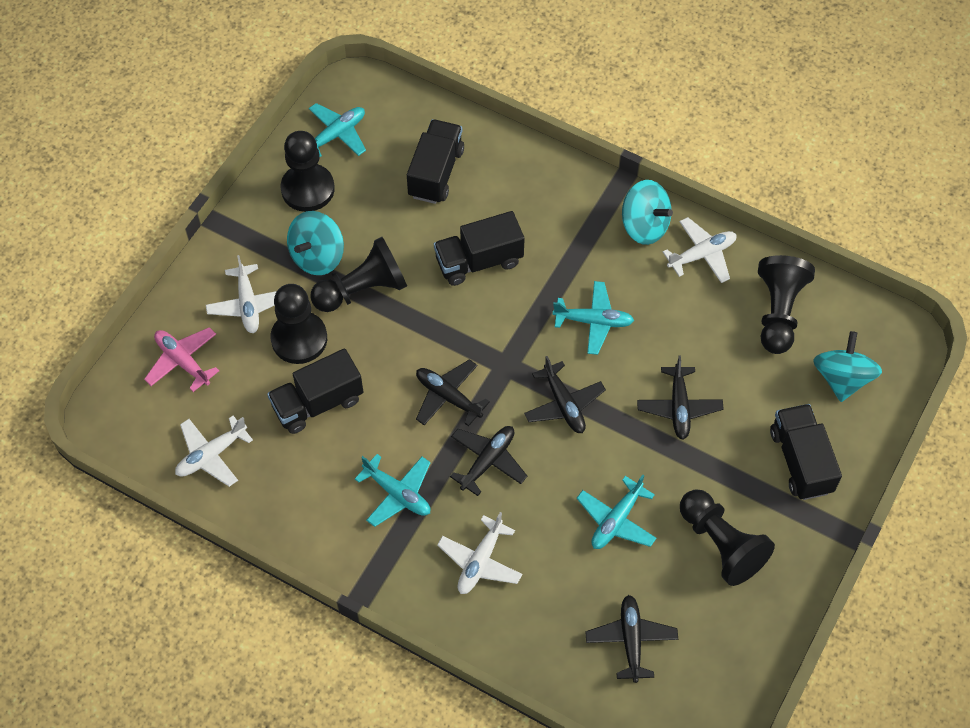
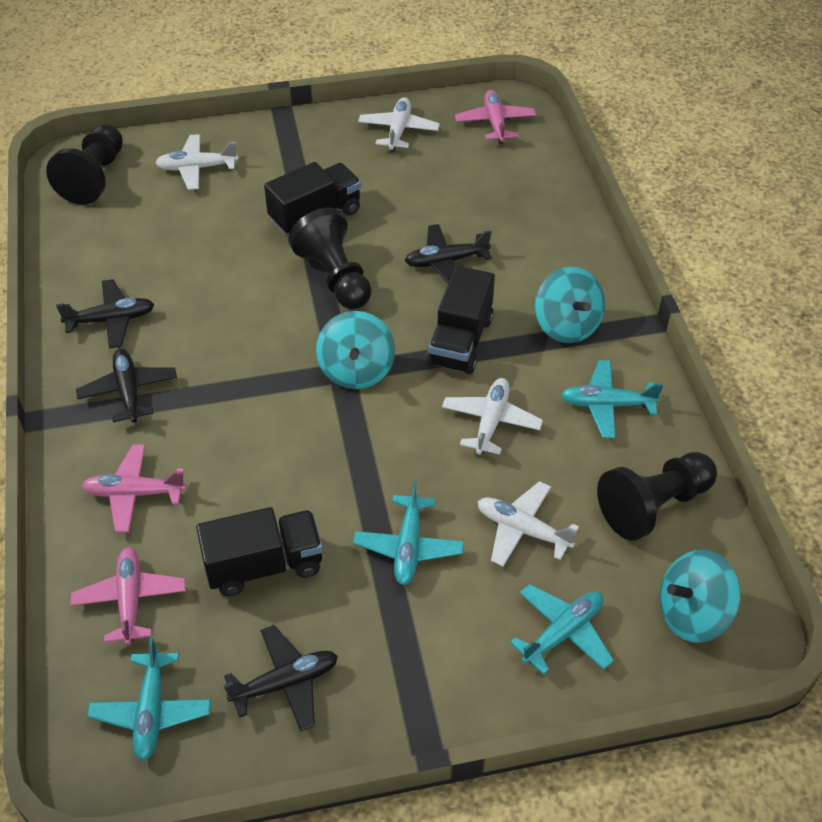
black pawn: 5 -> 3
black plane: 5 -> 4
black truck: 4 -> 3
pink plane: 1 -> 3

